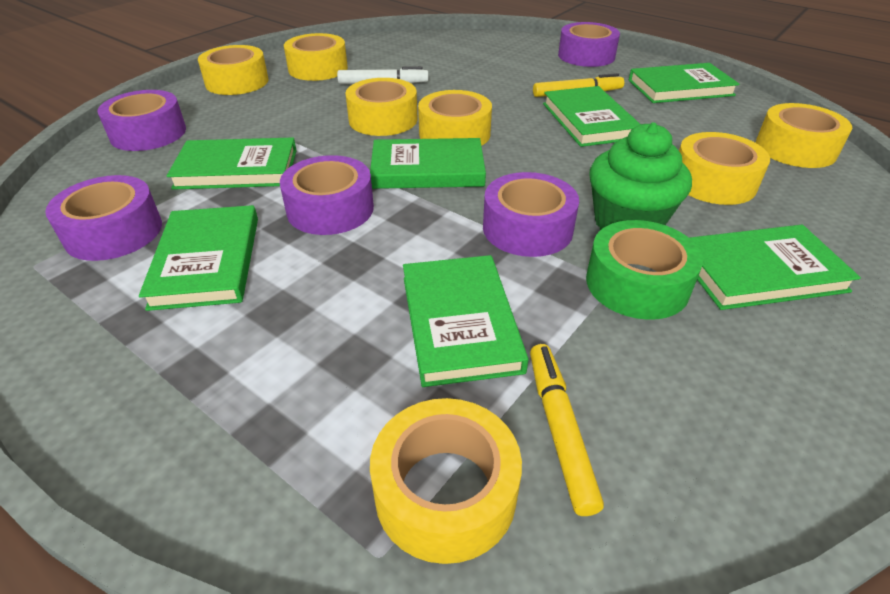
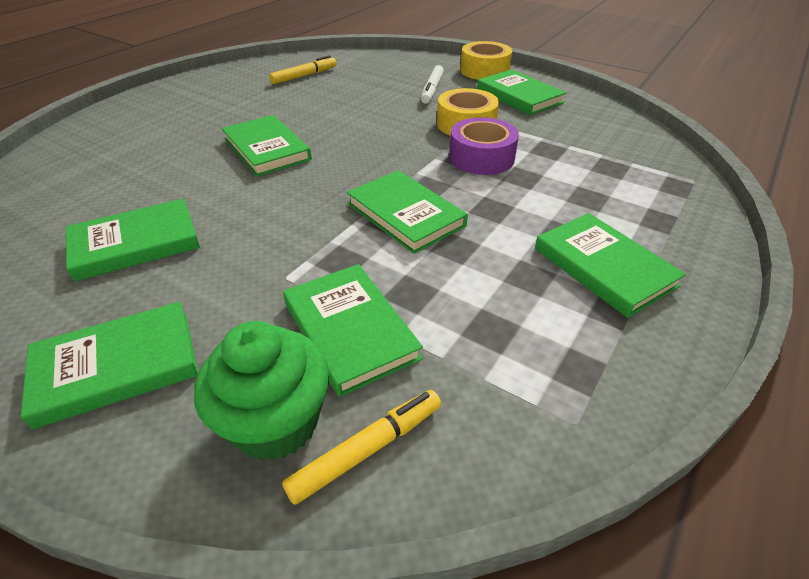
green tape: 1 -> 0
purple tape: 5 -> 1
yellow tape: 7 -> 2

